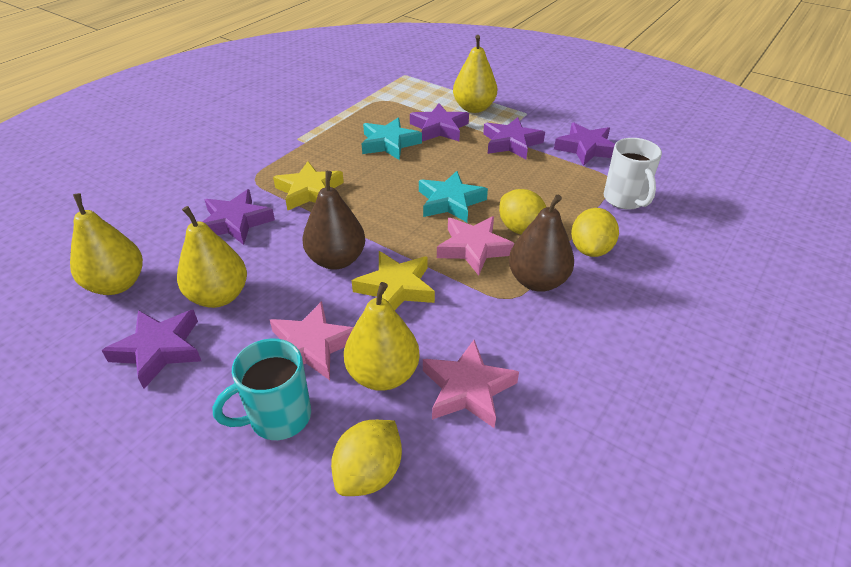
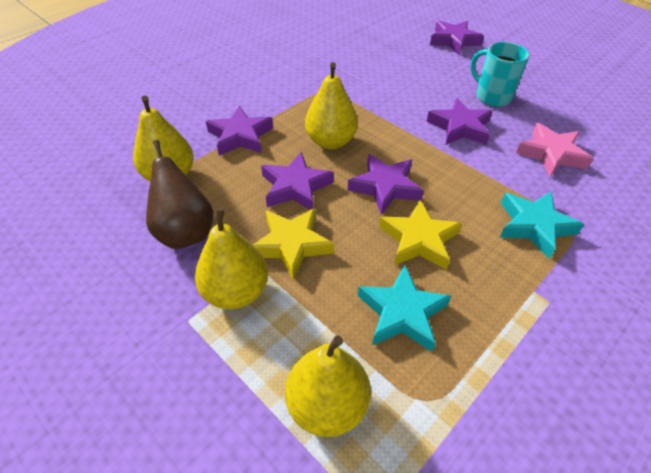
brown pear: 2 -> 1
pink star: 3 -> 1
white mug: 1 -> 0
yellow lemon: 3 -> 0

